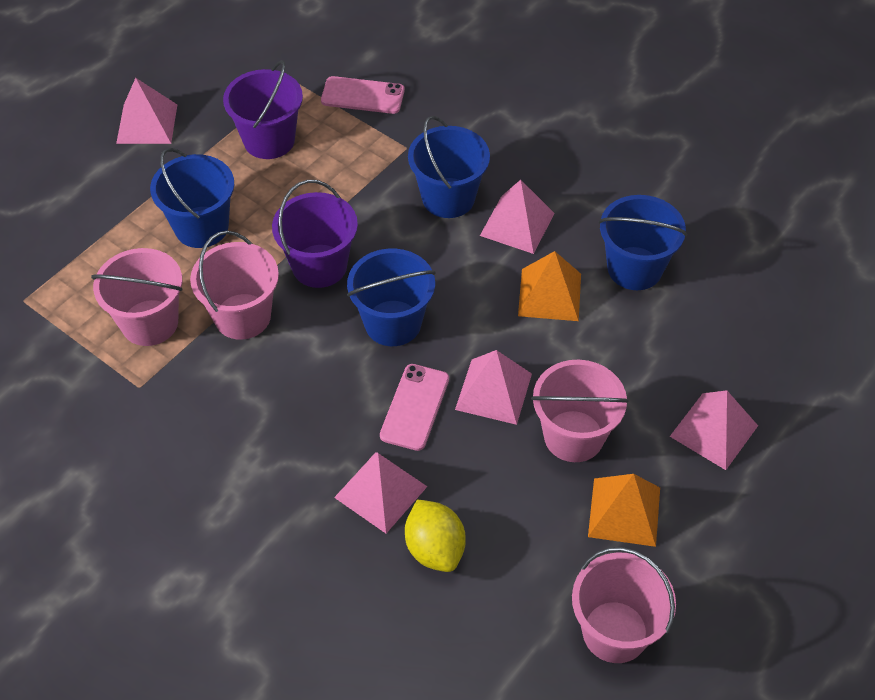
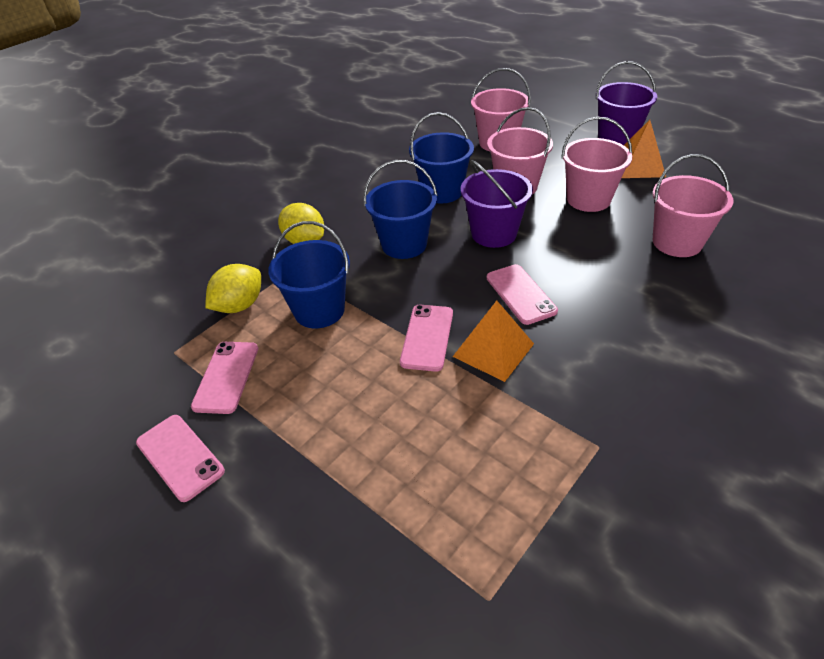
blue bucket: 4 -> 3
pink phone: 2 -> 4
pink pyramid: 5 -> 0
yellow lemon: 1 -> 2

